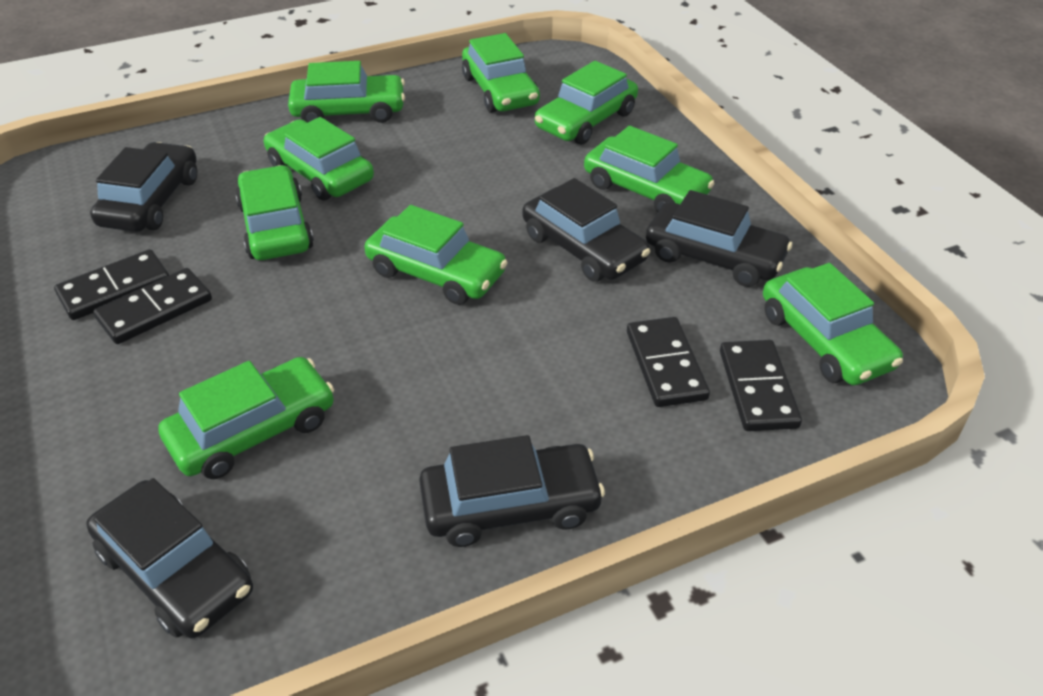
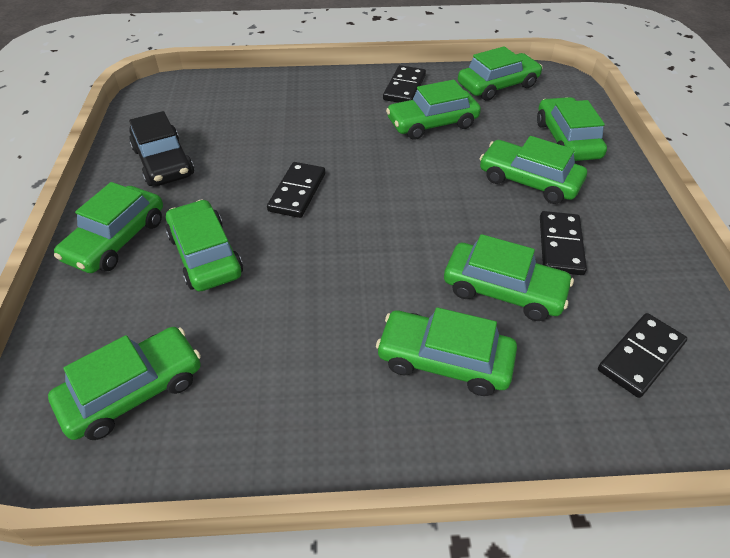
black car: 5 -> 1

